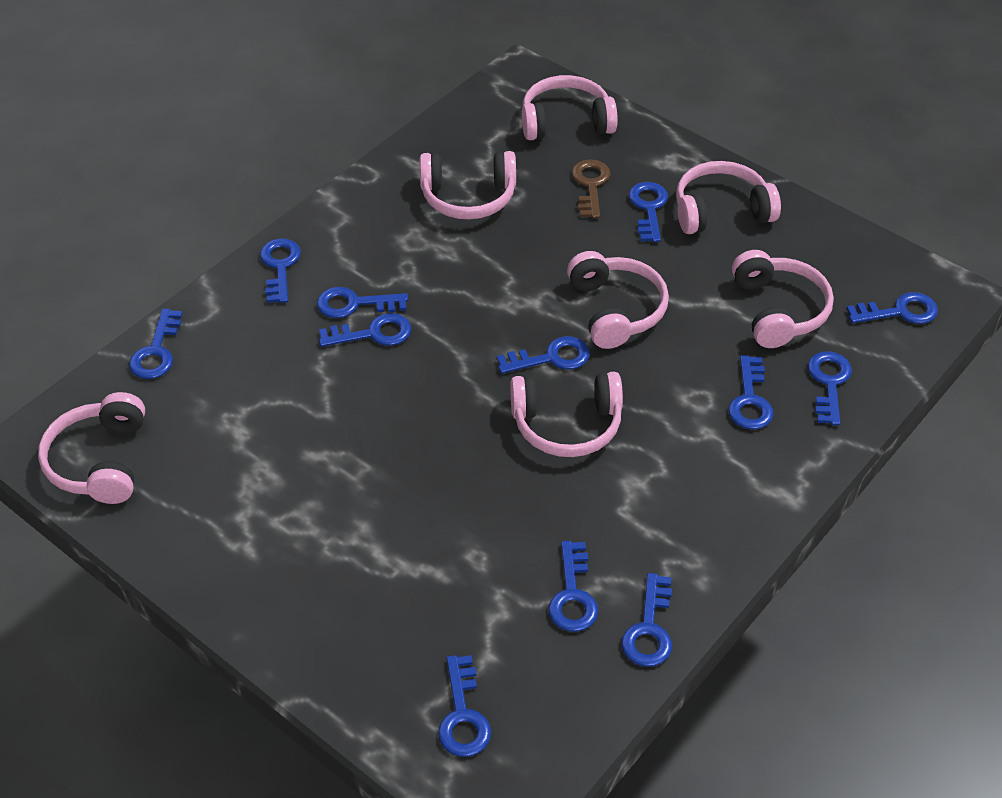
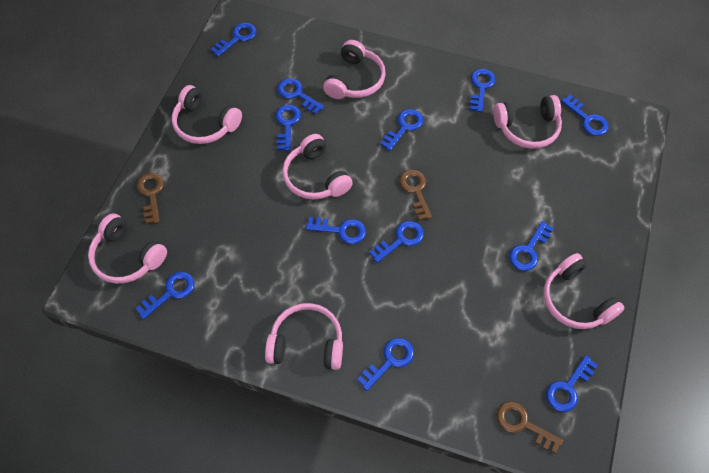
brown key: 1 -> 3

